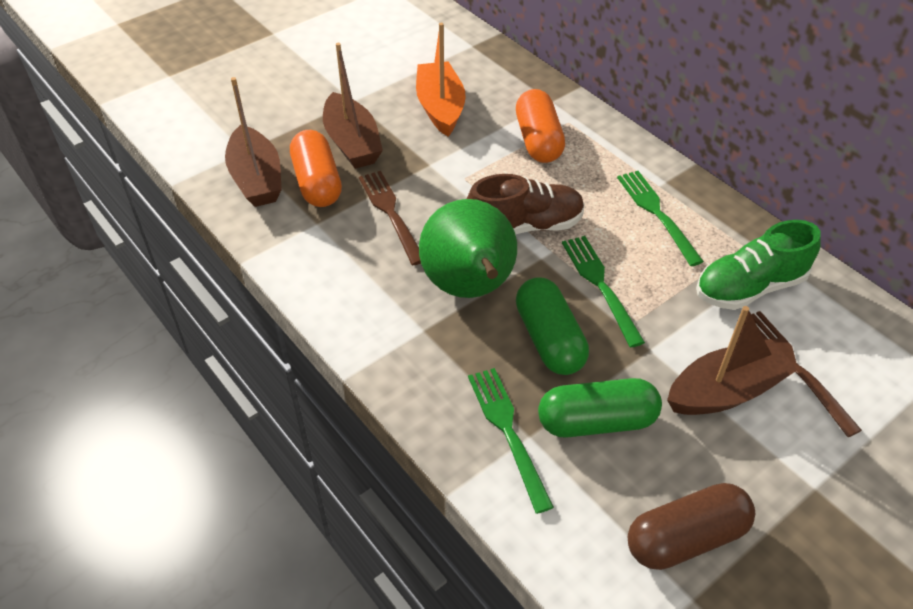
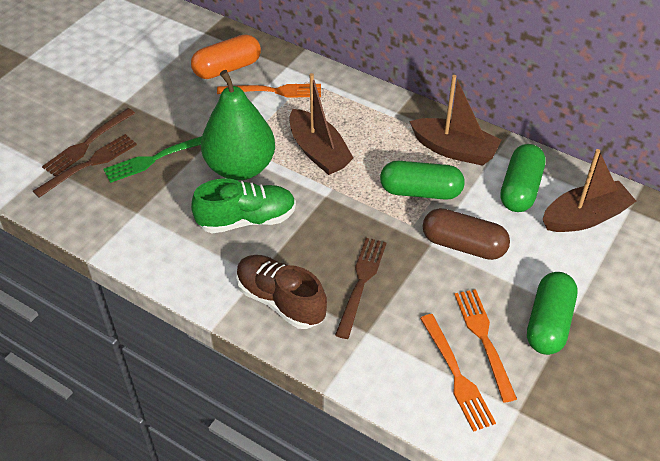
brown fork: 2 -> 3
green capsule: 2 -> 3
green fork: 3 -> 1
orange boat: 1 -> 0
orange capsule: 2 -> 1
orange fork: 0 -> 3

